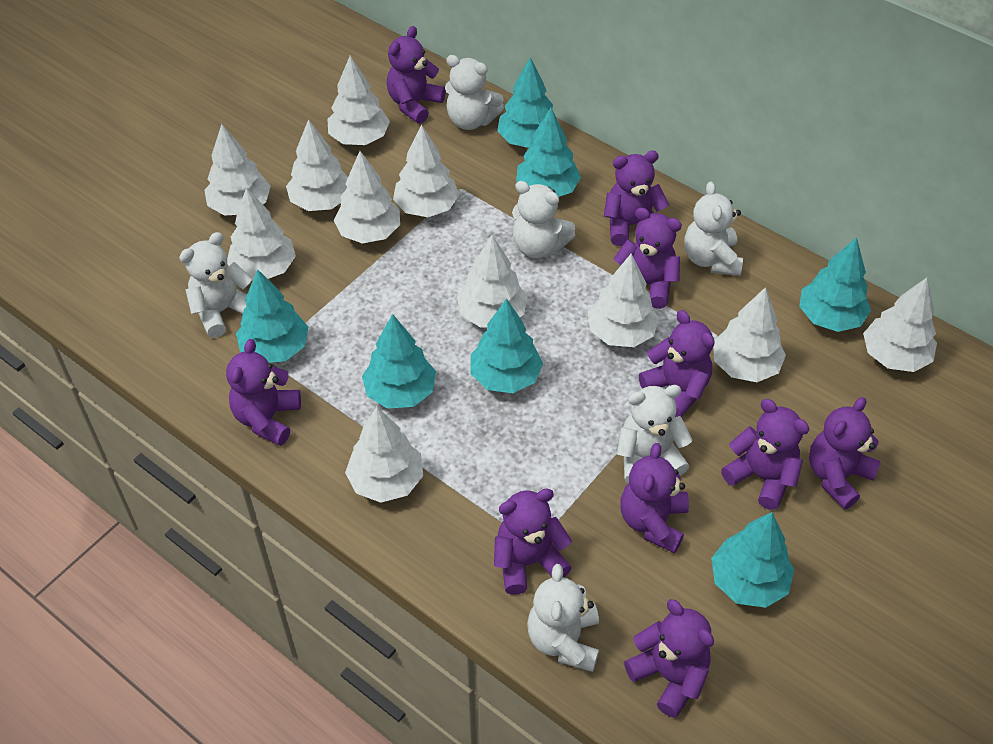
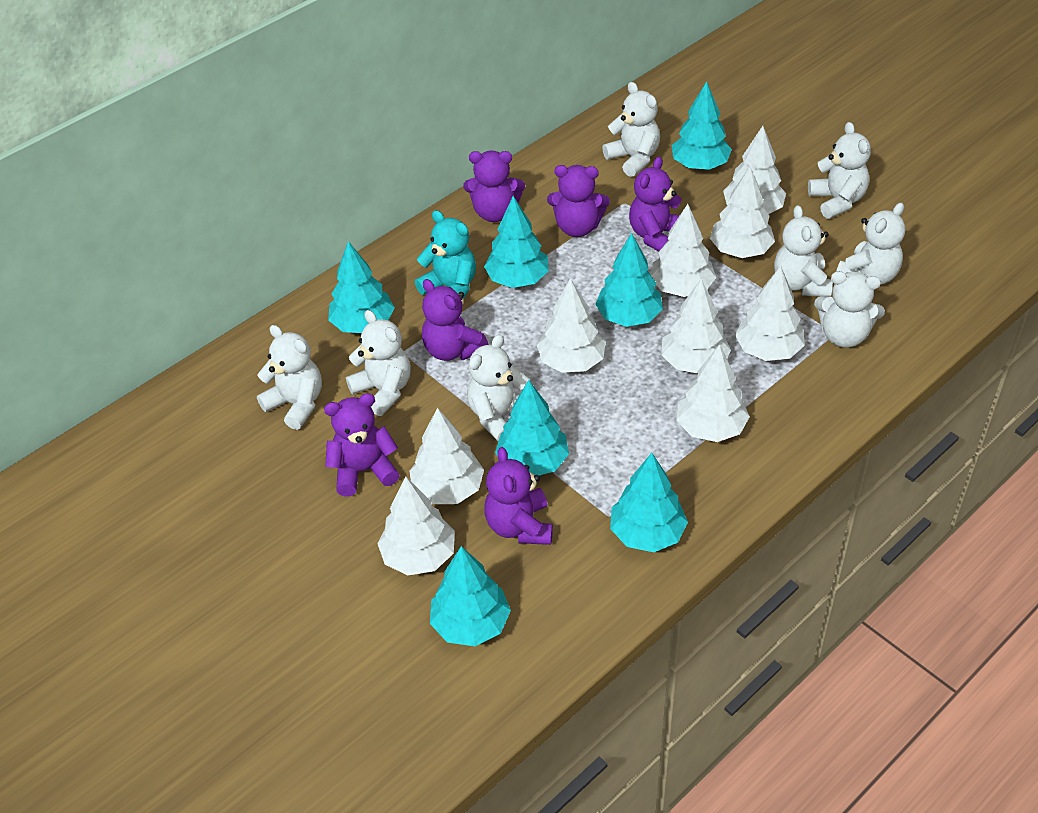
purple teddy bear: 10 -> 6
turquoise teddy bear: 0 -> 1
white teddy bear: 6 -> 8
white tree: 11 -> 9

